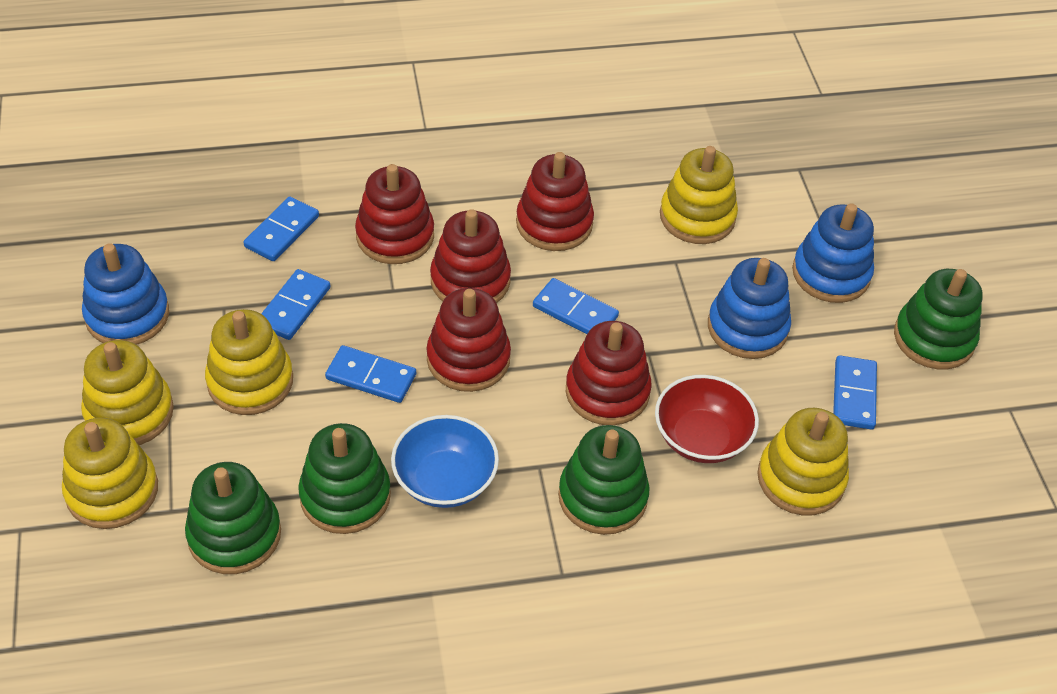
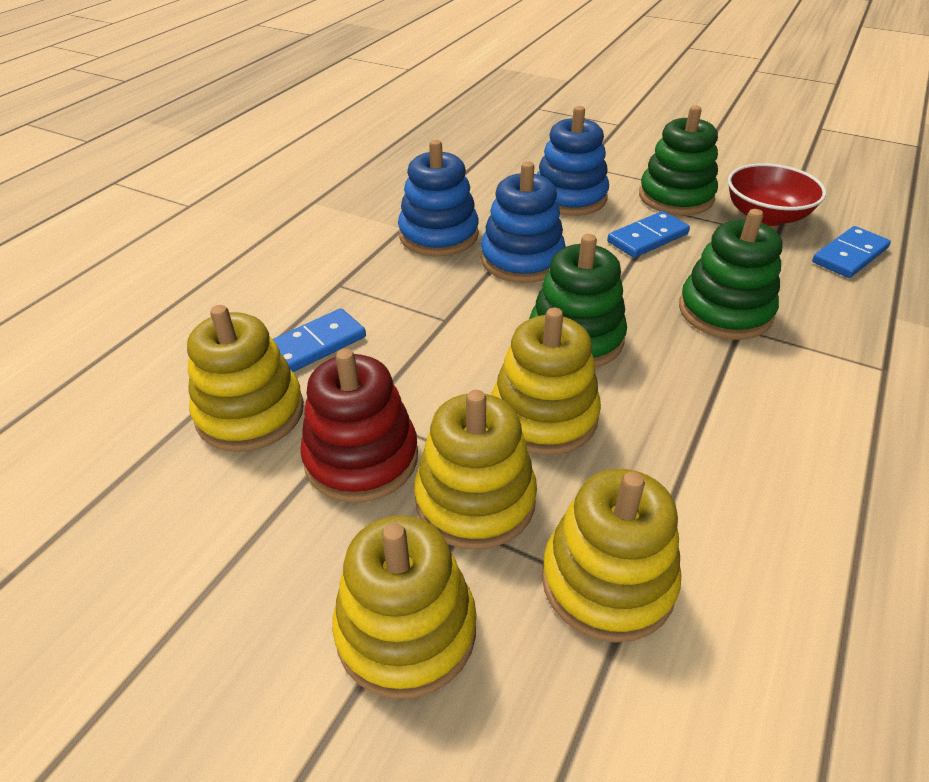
blue bowl: 1 -> 0
blue domino: 5 -> 3
green stacking toy: 4 -> 3
red stacking toy: 5 -> 1

